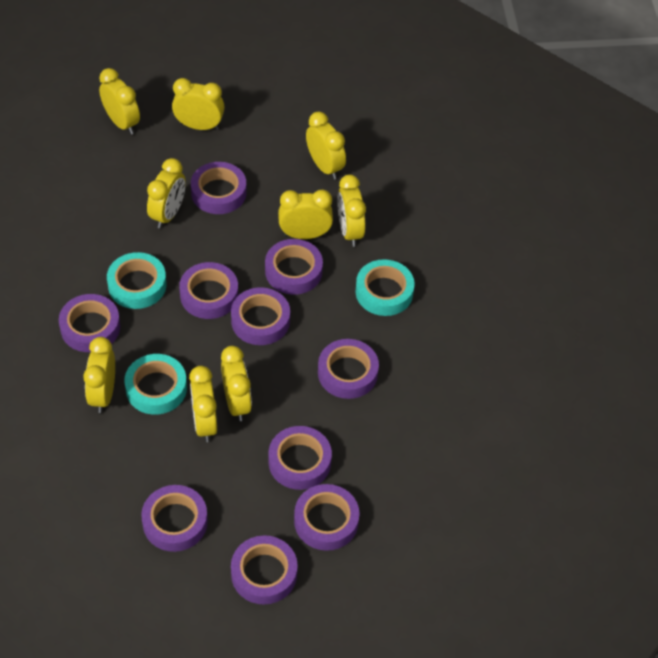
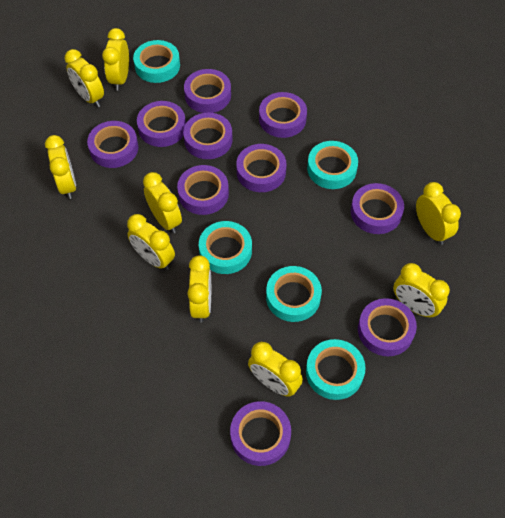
turquoise tape: 3 -> 5

